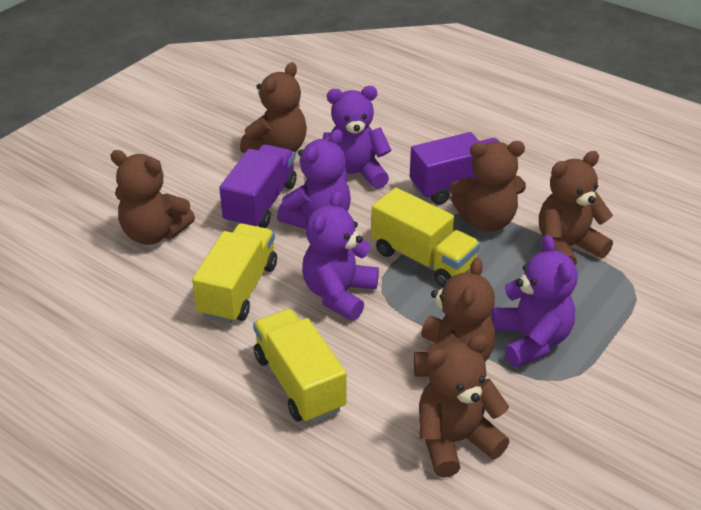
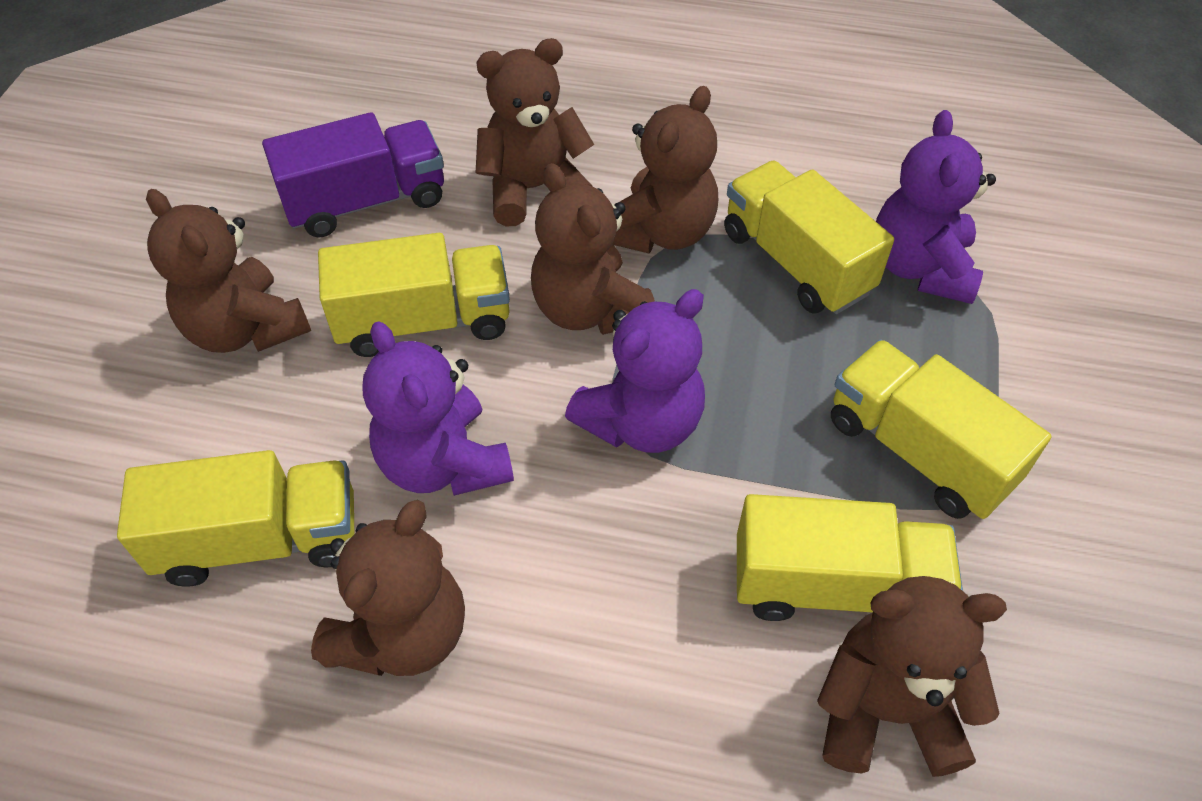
purple teddy bear: 4 -> 3
purple truck: 2 -> 1
yellow truck: 3 -> 5

